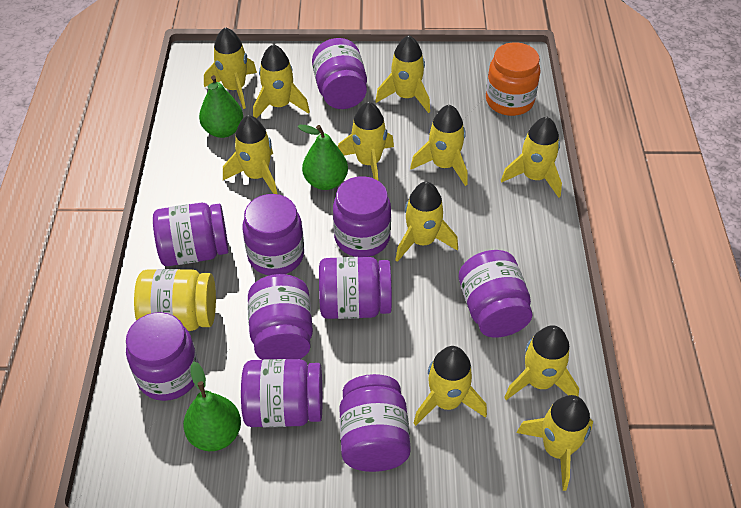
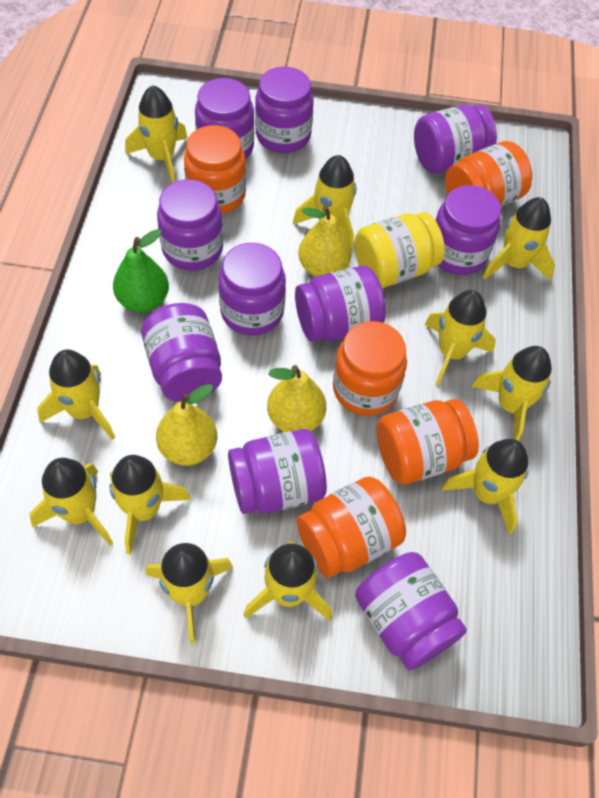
green pear: 3 -> 1
orange jar: 1 -> 5
yellow pear: 0 -> 3

